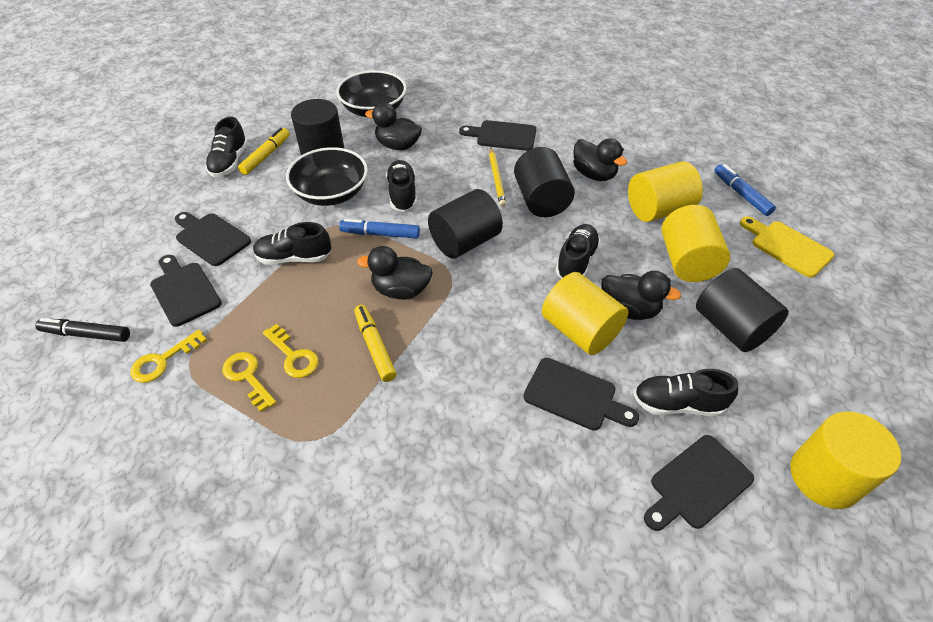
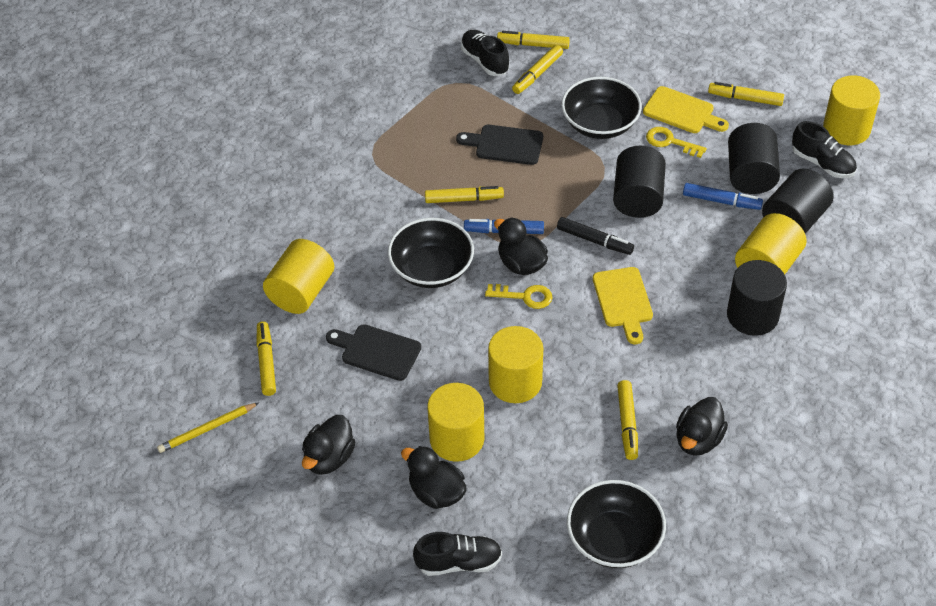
black bowl: 2 -> 3
black cutting board: 5 -> 2
black shoe: 5 -> 3
yellow cutting board: 1 -> 2
yellow cylinder: 4 -> 5
yellow key: 3 -> 2
yellow marker: 2 -> 6

